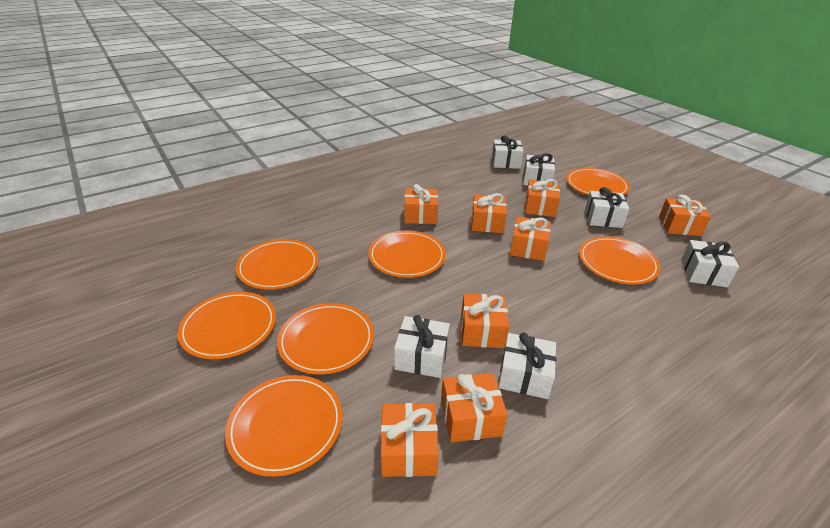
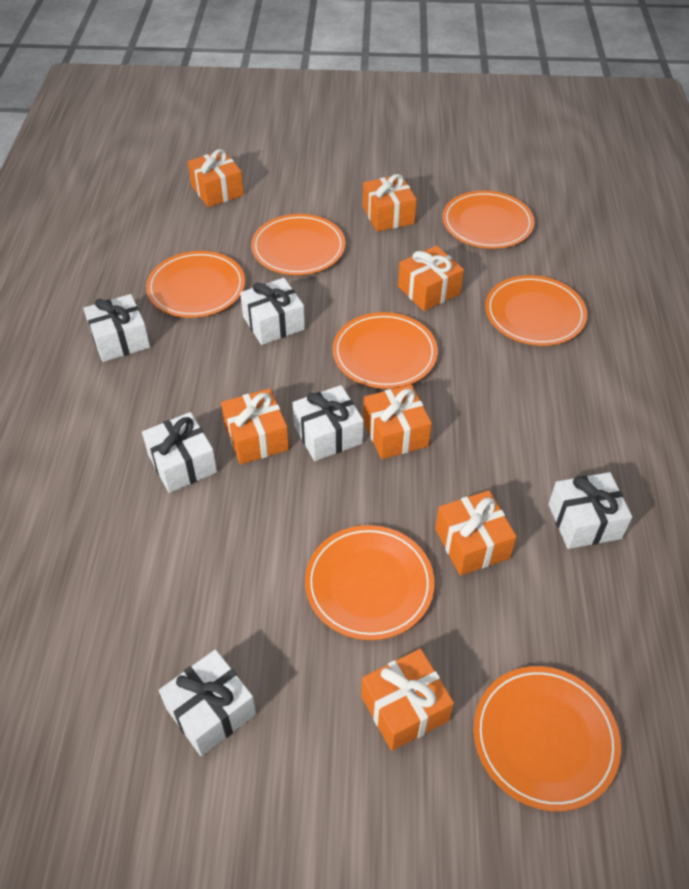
orange gift: 8 -> 7

